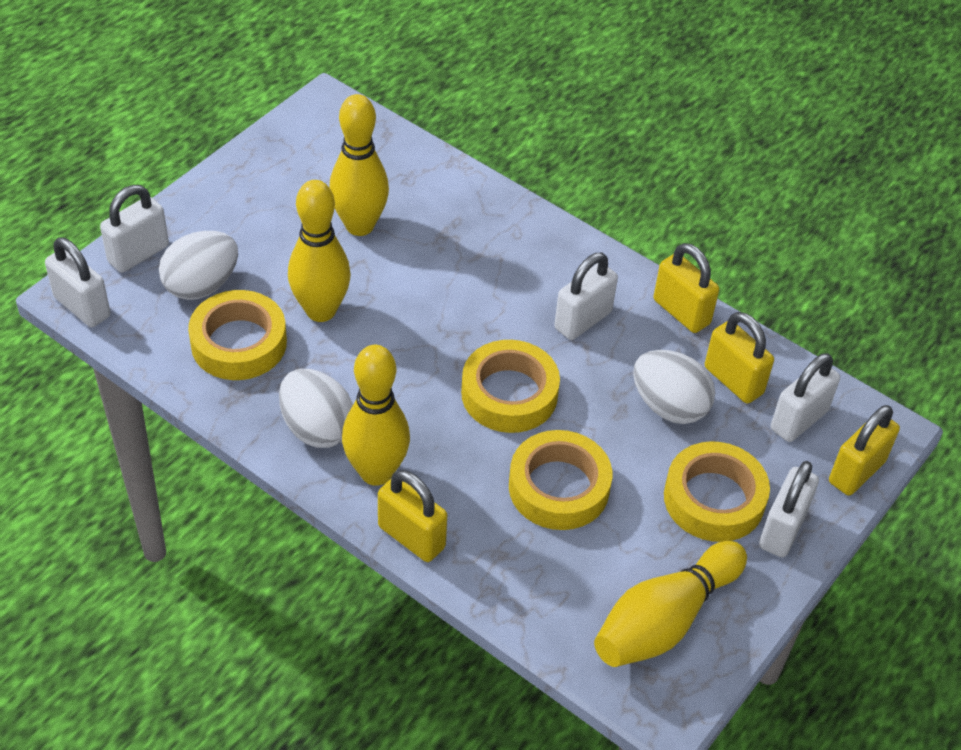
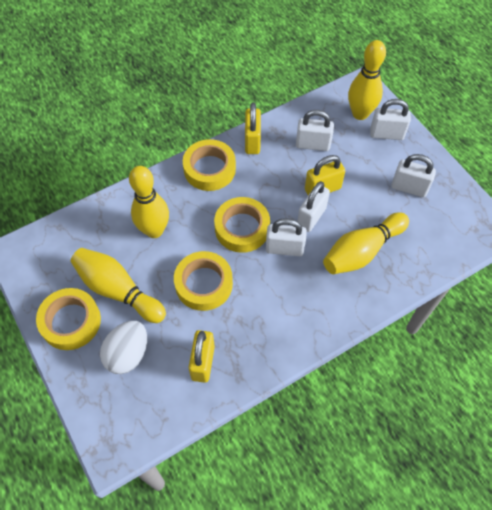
white egg: 3 -> 1
yellow padlock: 4 -> 3

